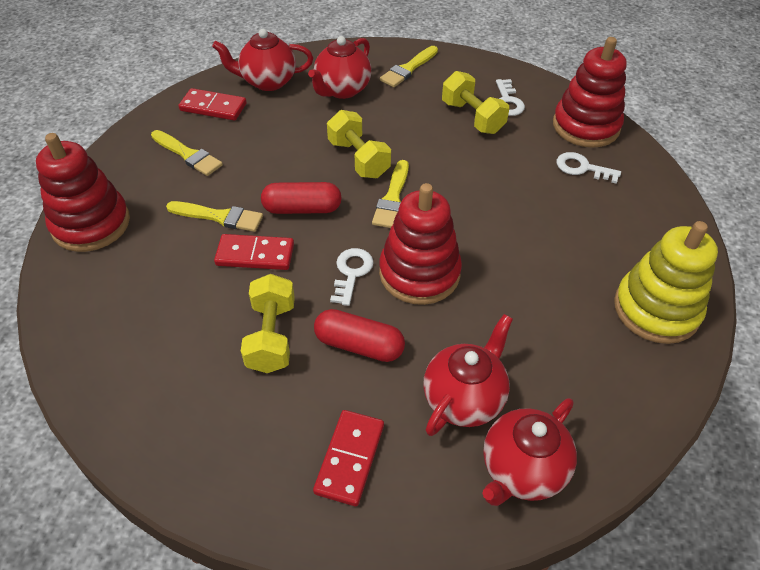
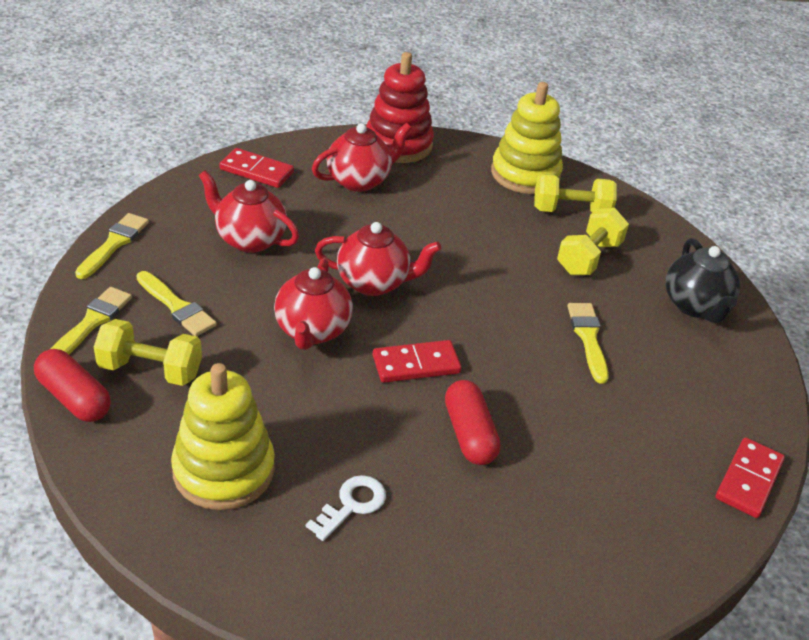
black teapot: 0 -> 1
red stacking toy: 3 -> 1
white key: 3 -> 1
yellow stacking toy: 1 -> 2

